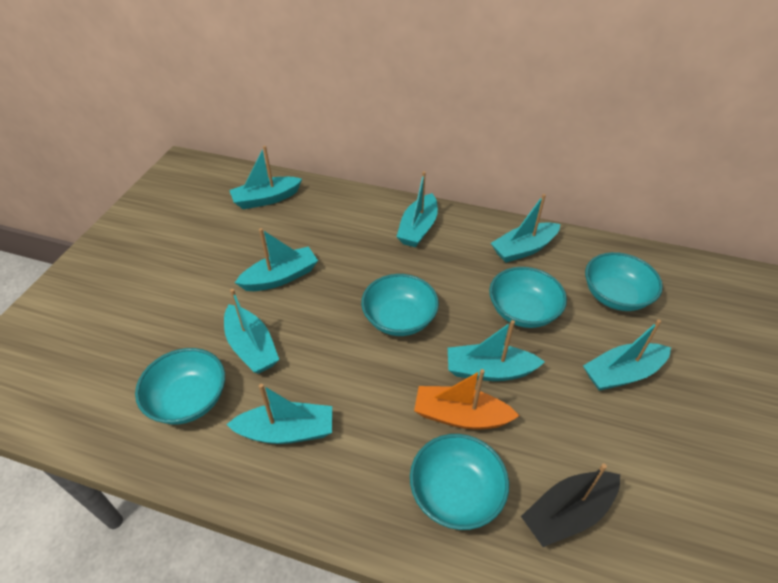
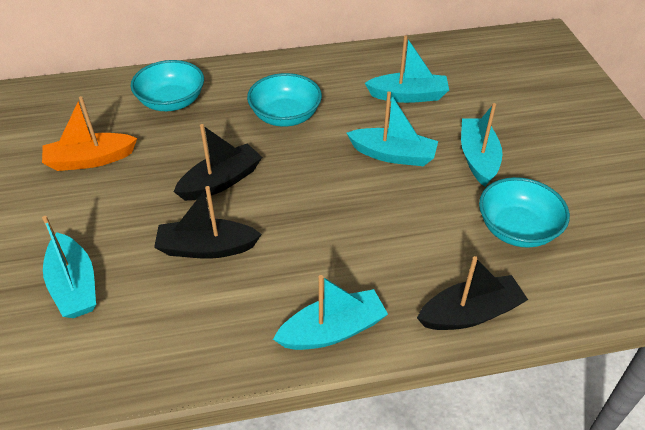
black boat: 1 -> 3
turquoise boat: 8 -> 5
turquoise bowl: 5 -> 3

